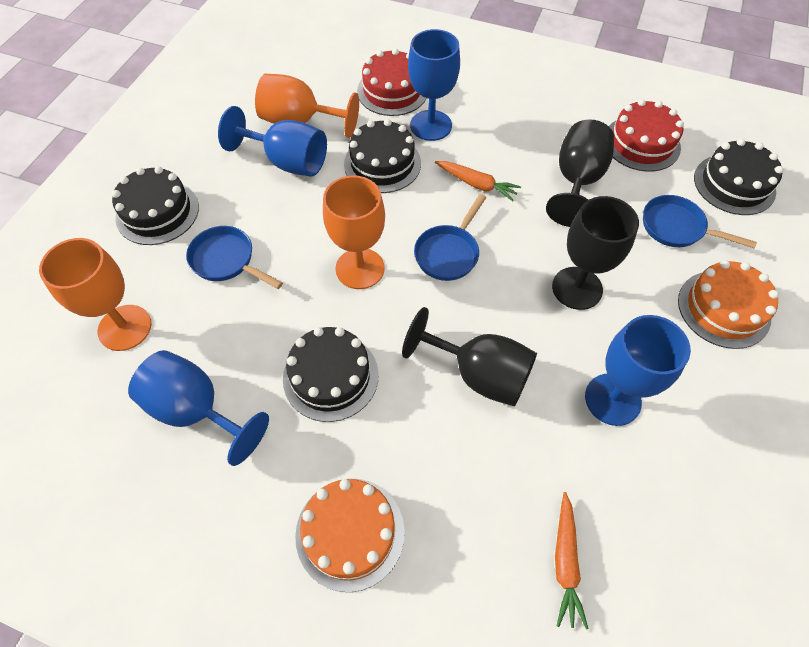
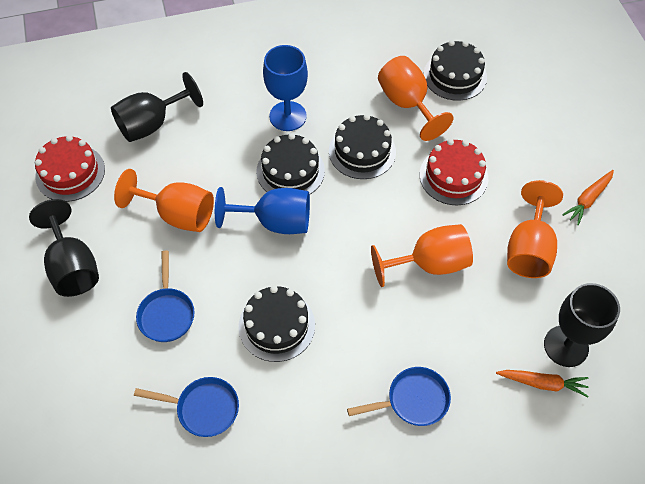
blue goblet: 4 -> 2
orange cake: 2 -> 0
orange goblet: 3 -> 4

